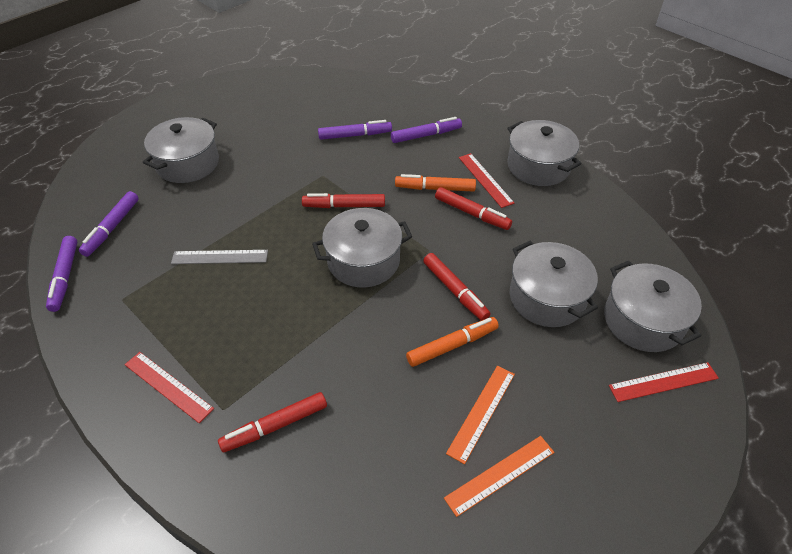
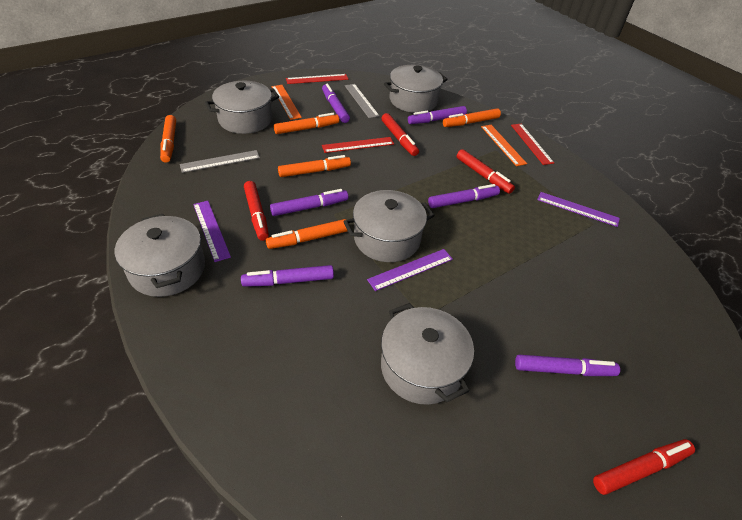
grey ruler: 1 -> 2
orange marker: 2 -> 5
purple marker: 4 -> 6
purple ruler: 0 -> 3

